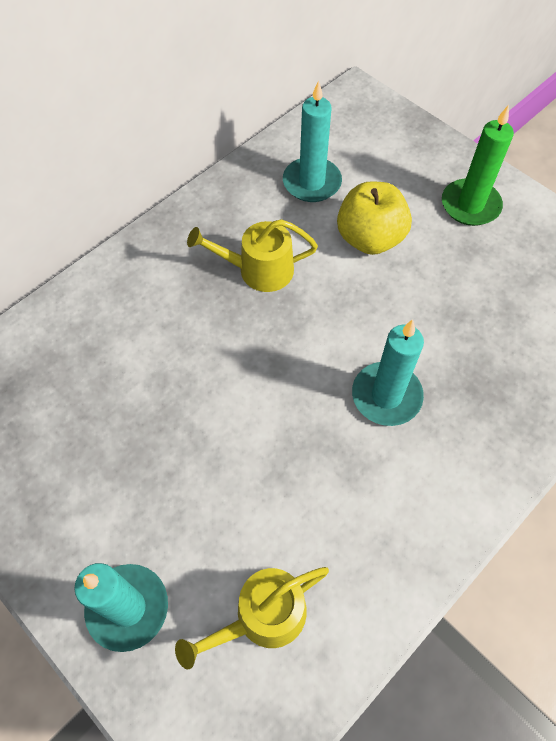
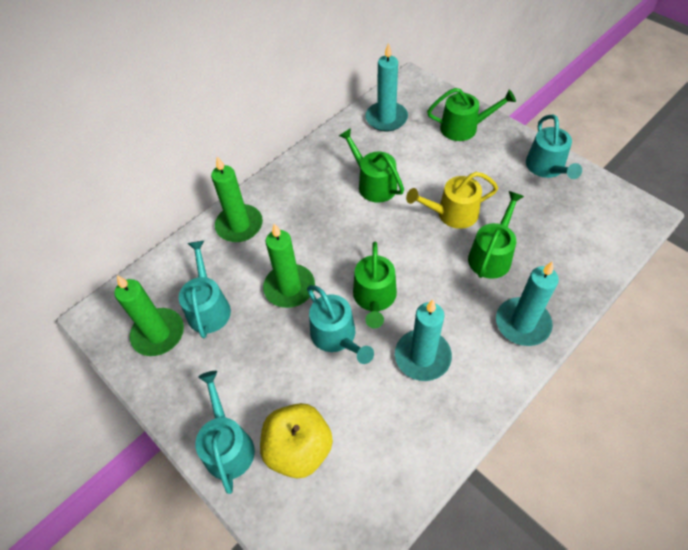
green candle: 1 -> 3
green watering can: 0 -> 4
turquoise watering can: 0 -> 4
yellow watering can: 2 -> 1

